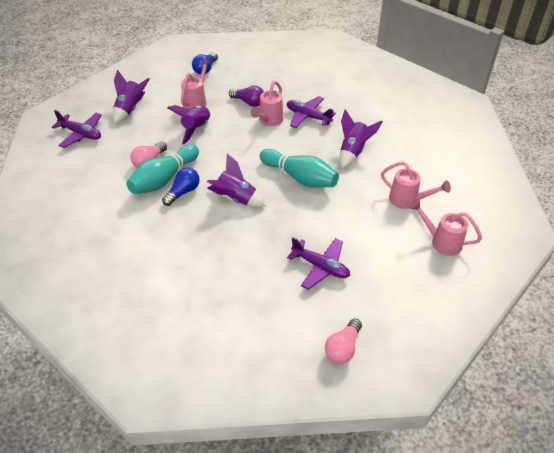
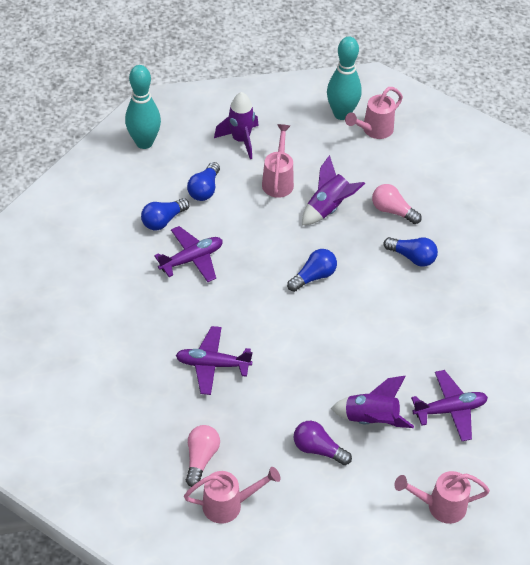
blue light bulb: 2 -> 4
purple rocket: 4 -> 3

